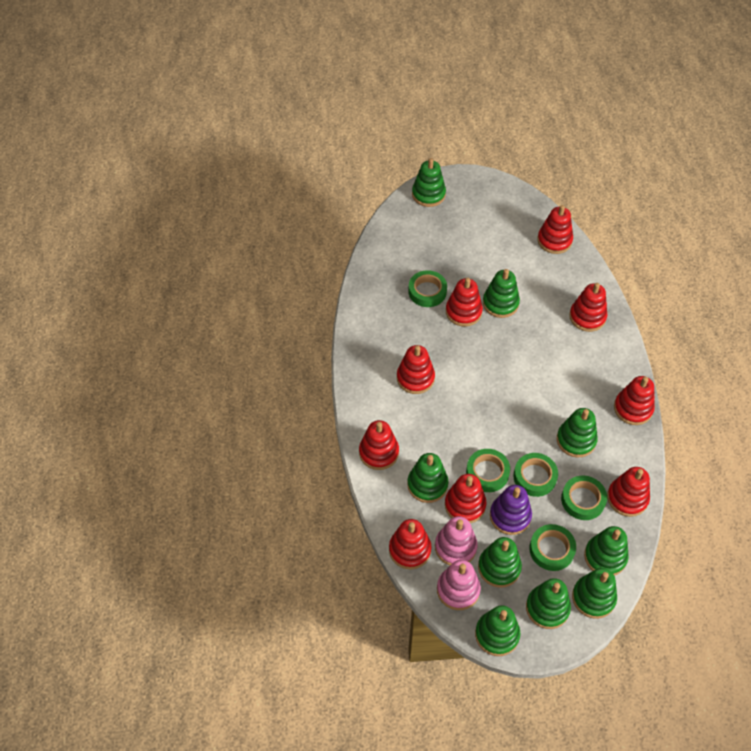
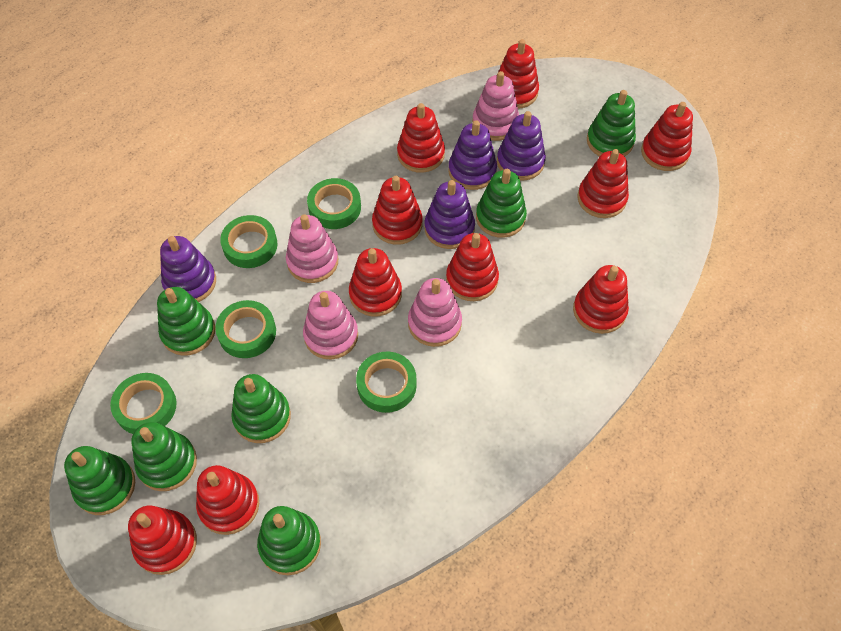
green stacking toy: 9 -> 7
pink stacking toy: 2 -> 4
purple stacking toy: 1 -> 4
red stacking toy: 9 -> 10

